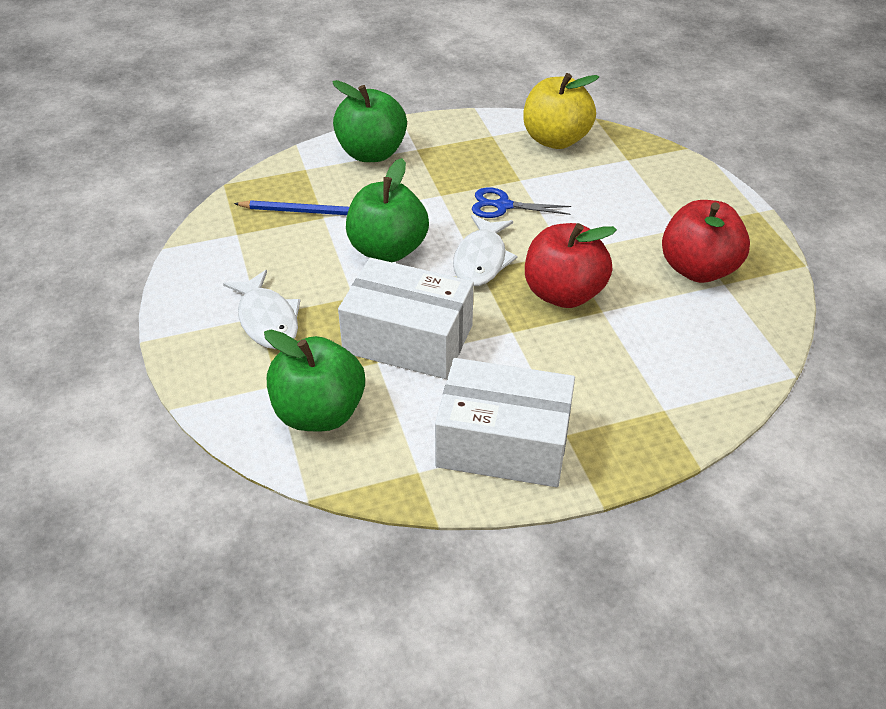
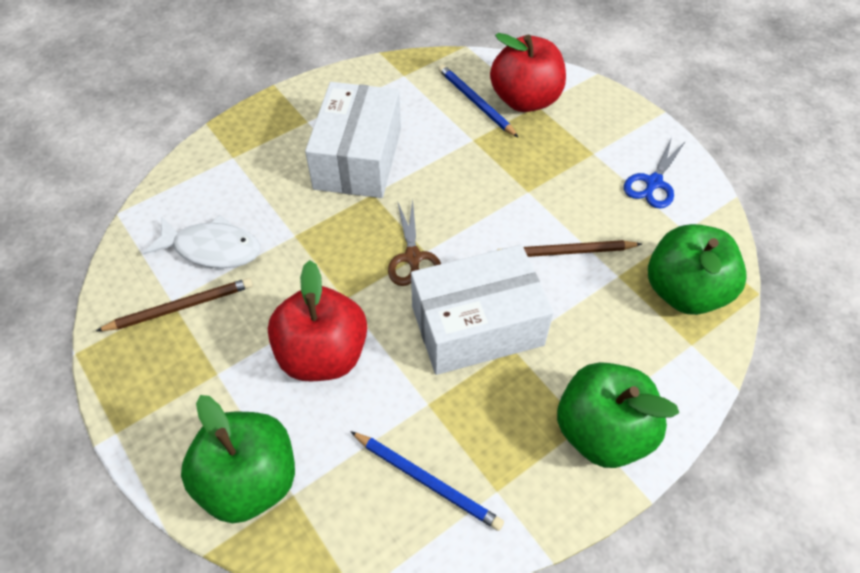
blue pencil: 1 -> 2
brown pencil: 0 -> 2
brown scissors: 0 -> 1
white fish: 2 -> 1
yellow apple: 1 -> 0

